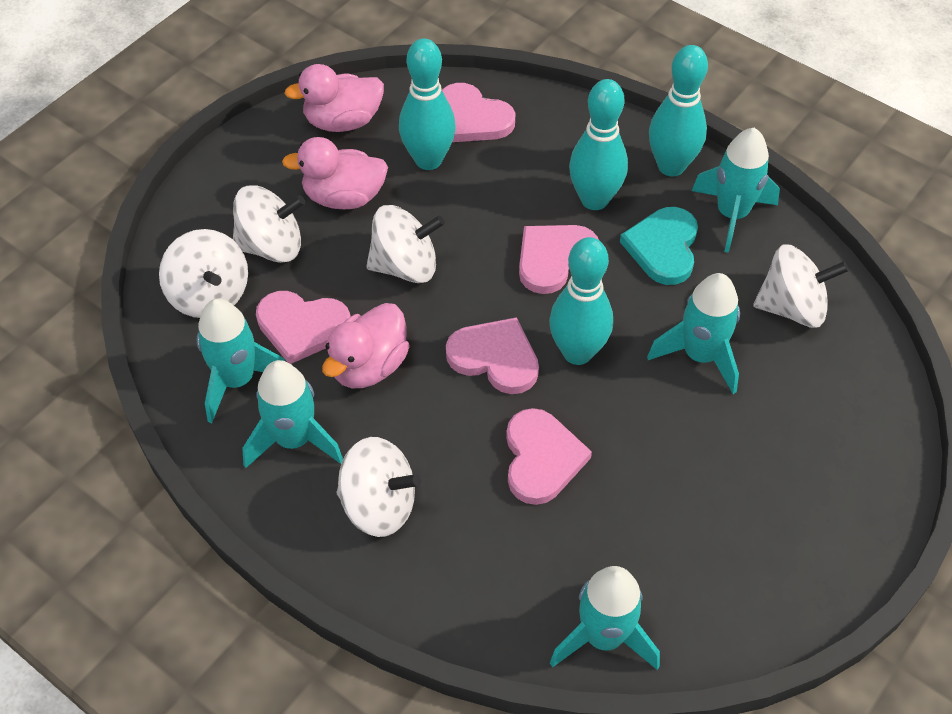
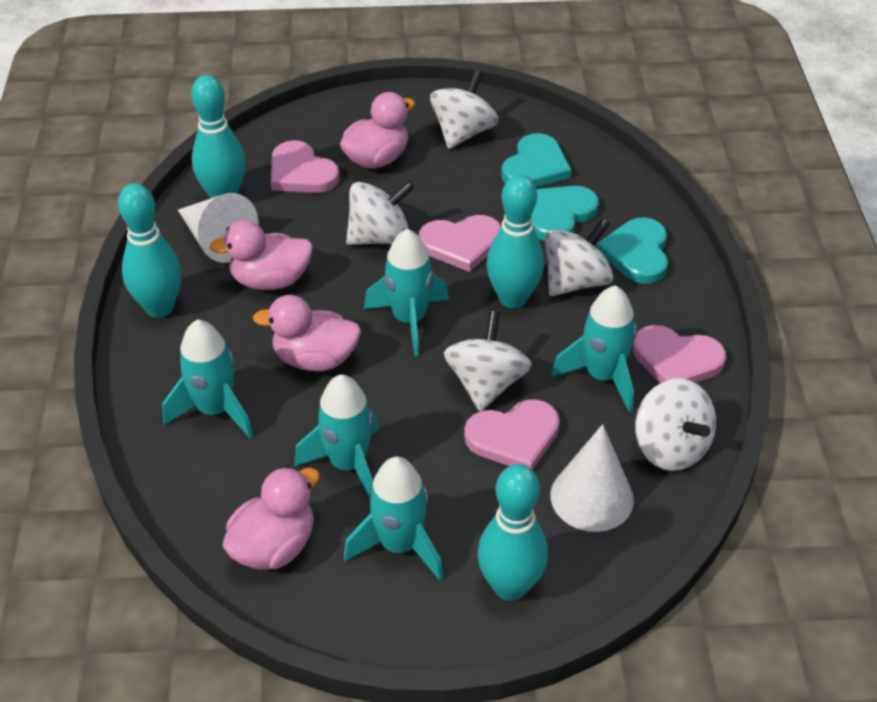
pink duck: 3 -> 4
pink heart: 5 -> 4
turquoise heart: 1 -> 3
white cone: 0 -> 2

